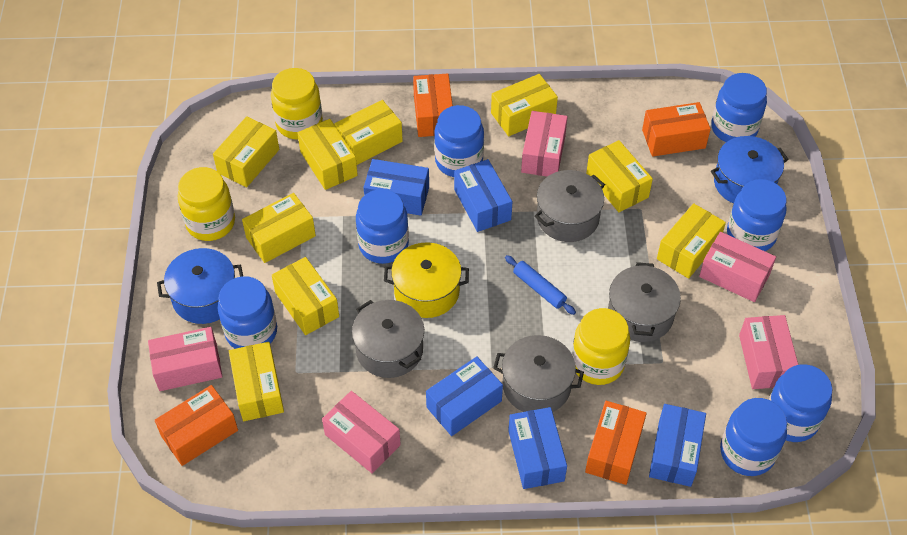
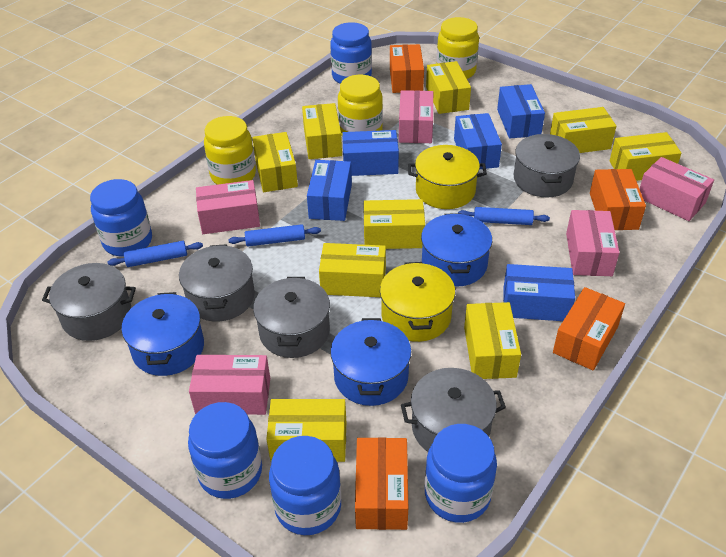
blue jar: 7 -> 5
blue pot: 2 -> 3
blue rolling pin: 1 -> 3
grey pot: 4 -> 5
yellow pot: 1 -> 2

